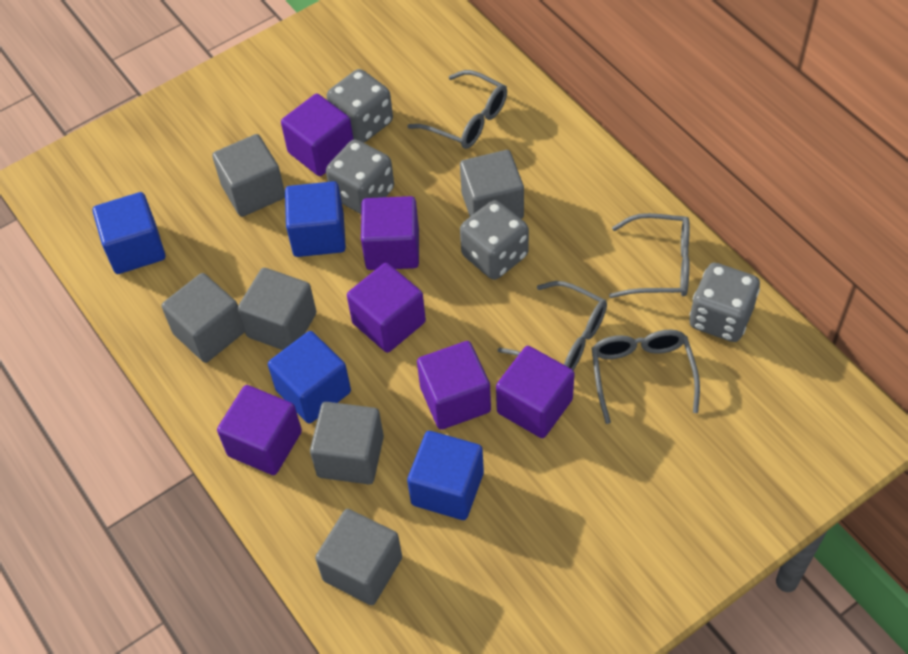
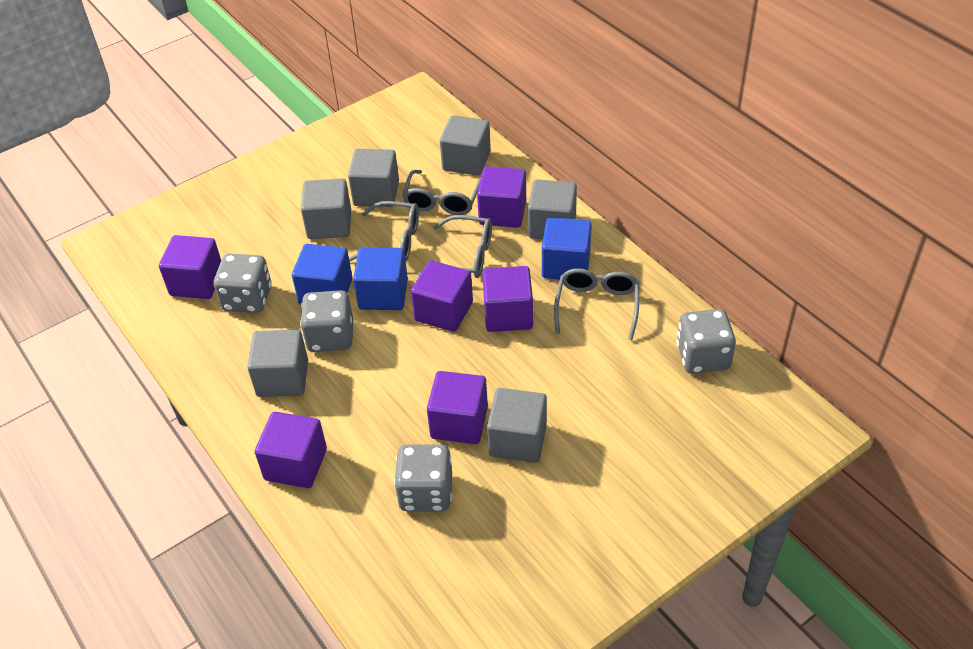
blue cube: 4 -> 3

